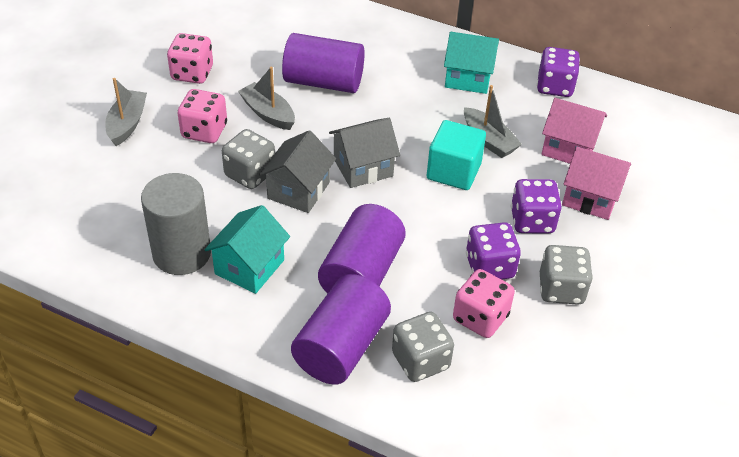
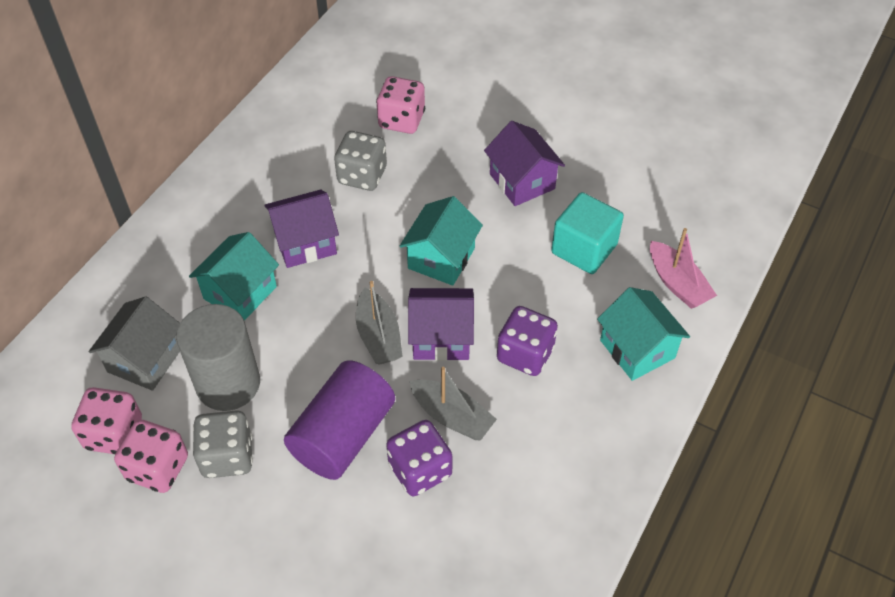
grey boat: 3 -> 2
grey dice: 3 -> 2
grey house: 2 -> 1
pink boat: 0 -> 1
pink house: 2 -> 0
purple cylinder: 3 -> 1
purple dice: 3 -> 2
purple house: 0 -> 3
turquoise house: 2 -> 3

